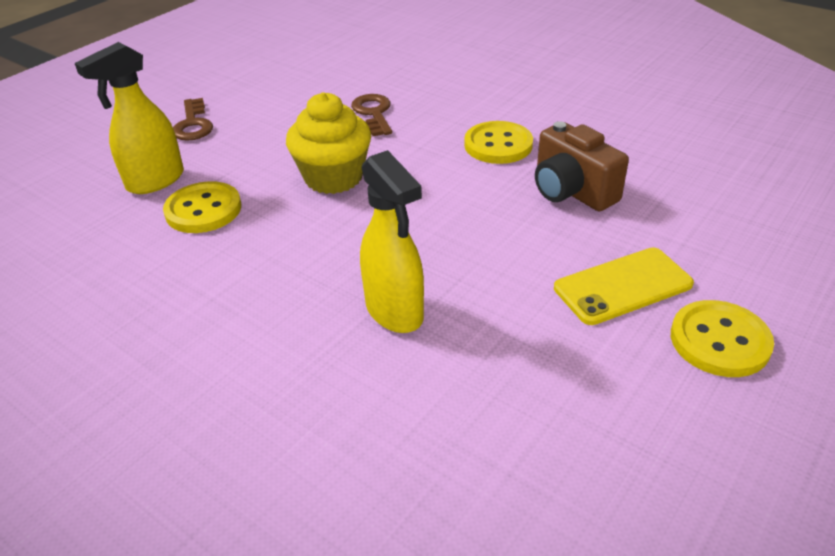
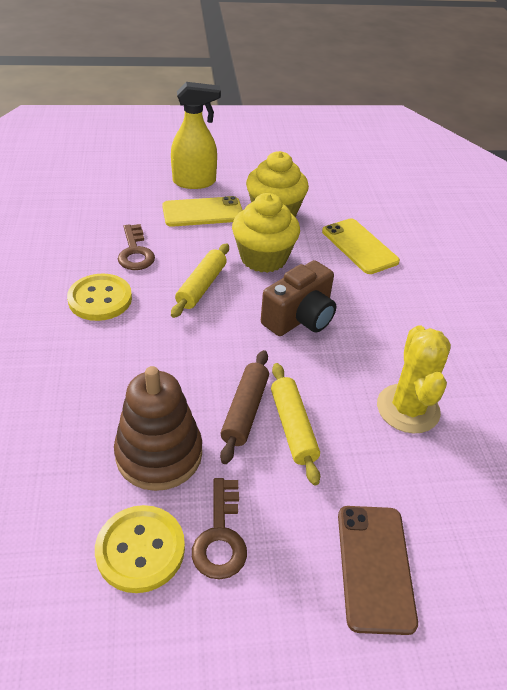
brown phone: 0 -> 1
brown rolling pin: 0 -> 1
brown stacking toy: 0 -> 1
yellow button: 3 -> 2
yellow cactus: 0 -> 1
yellow cupcake: 1 -> 2
yellow phone: 1 -> 2
yellow rolling pin: 0 -> 2
yellow spray bottle: 2 -> 1

